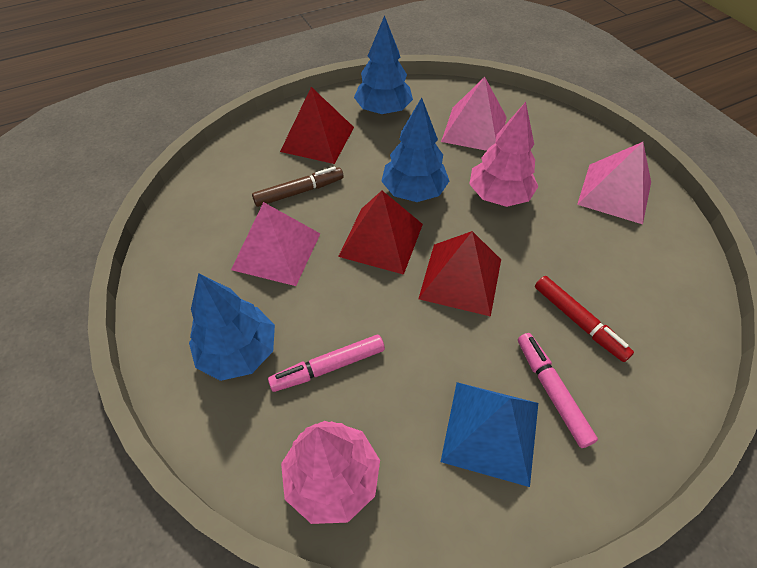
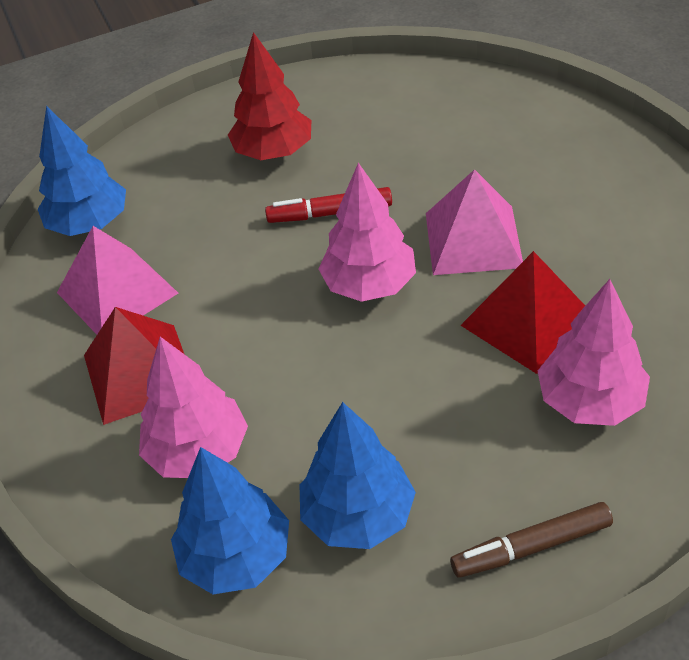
blue pyramid: 1 -> 0
pink marker: 2 -> 0
pink pyramid: 3 -> 2
pink tree: 2 -> 3
red pyramid: 3 -> 2
red tree: 0 -> 1

